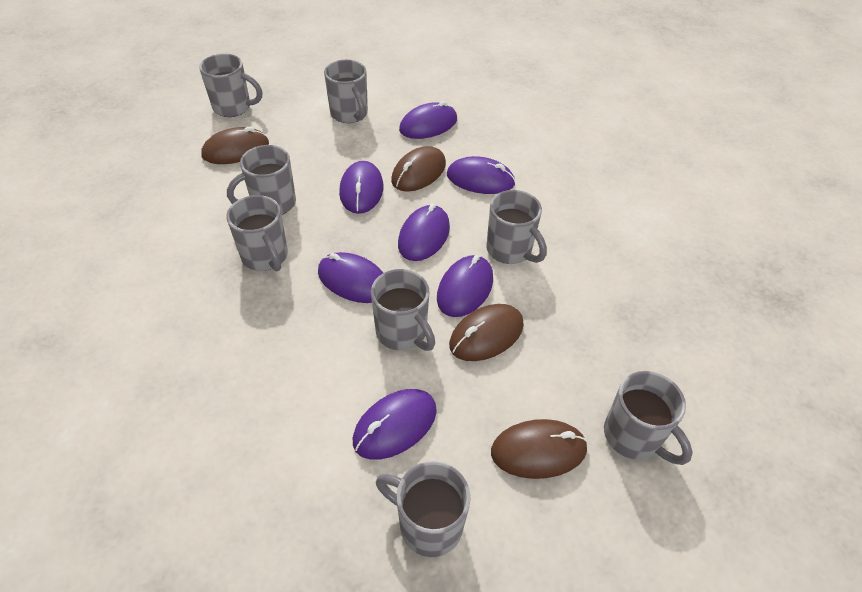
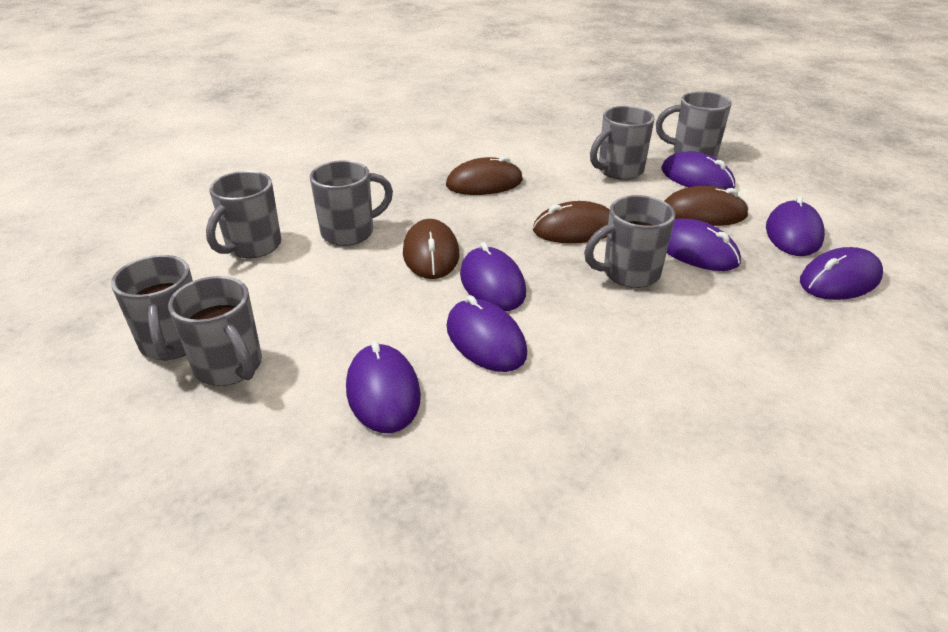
grey mug: 8 -> 7

